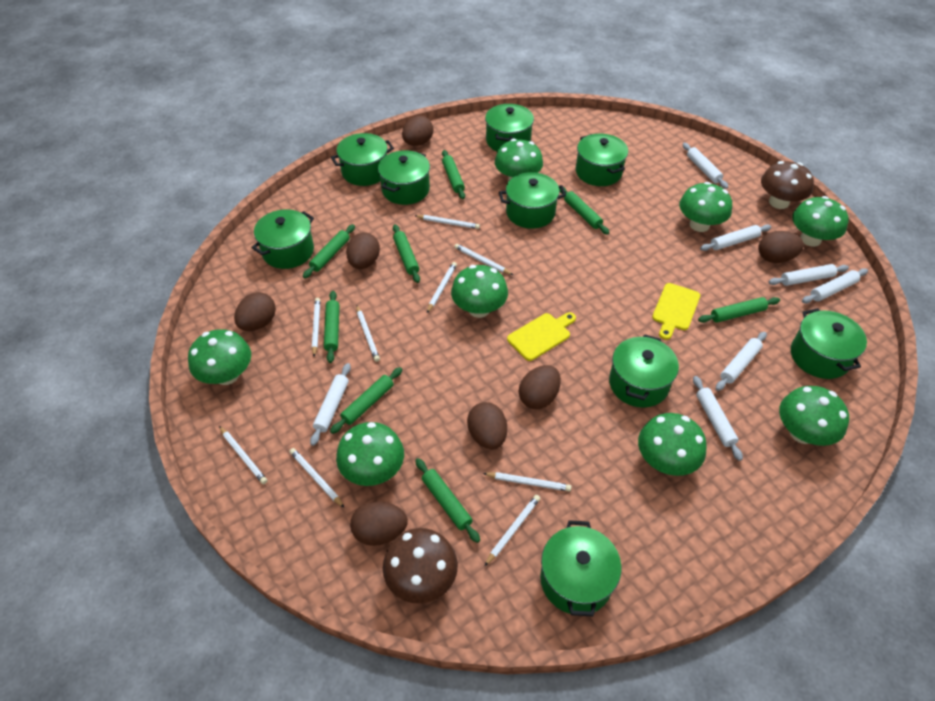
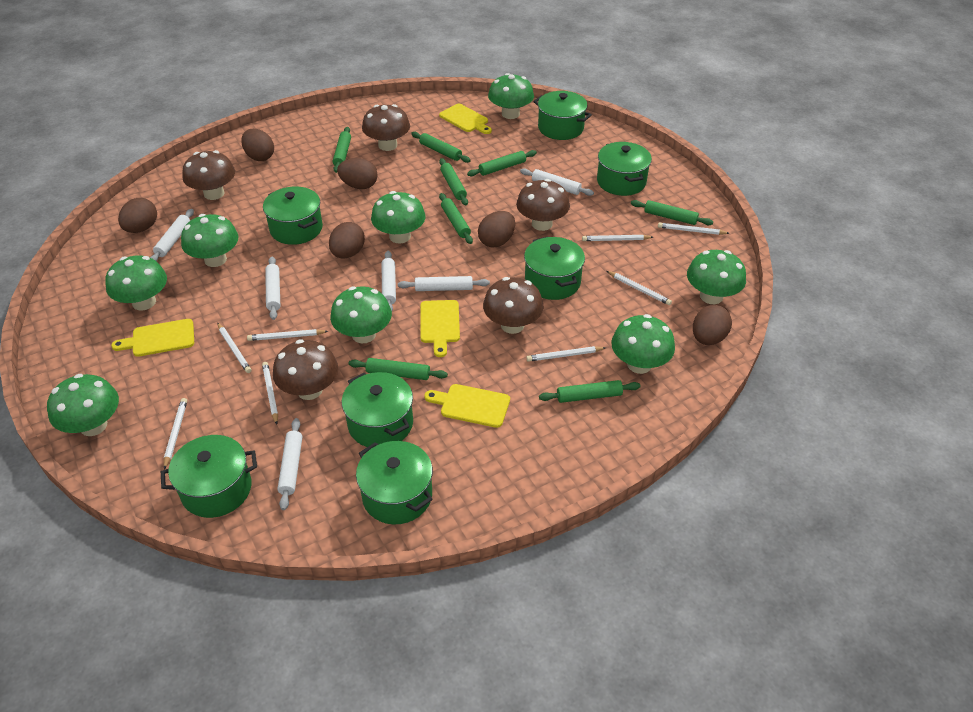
brown egg: 7 -> 6
brown mushroom: 2 -> 5
green pot: 9 -> 7
white pencil: 9 -> 8
white rolling pin: 7 -> 6
yellow cutting board: 2 -> 4

